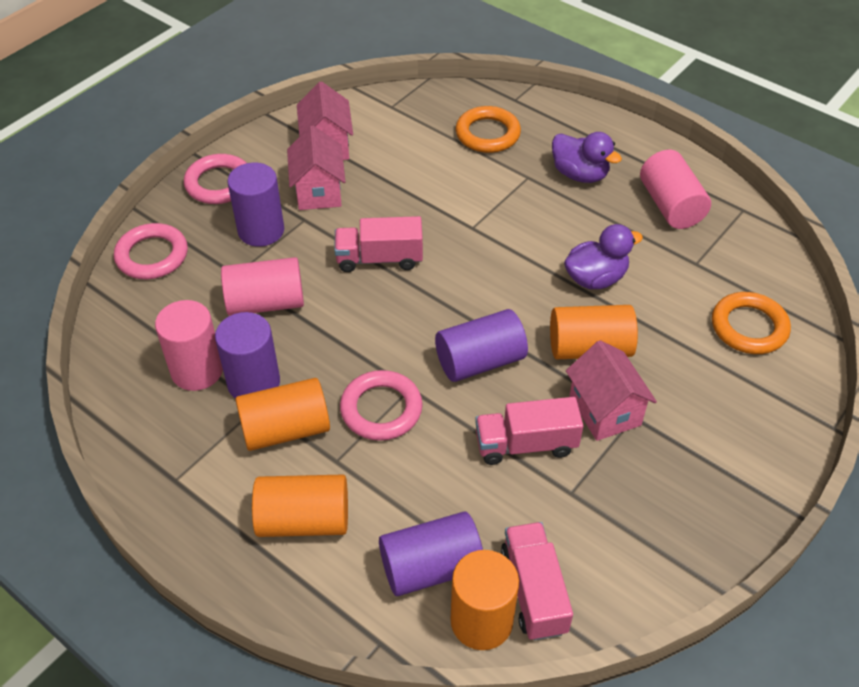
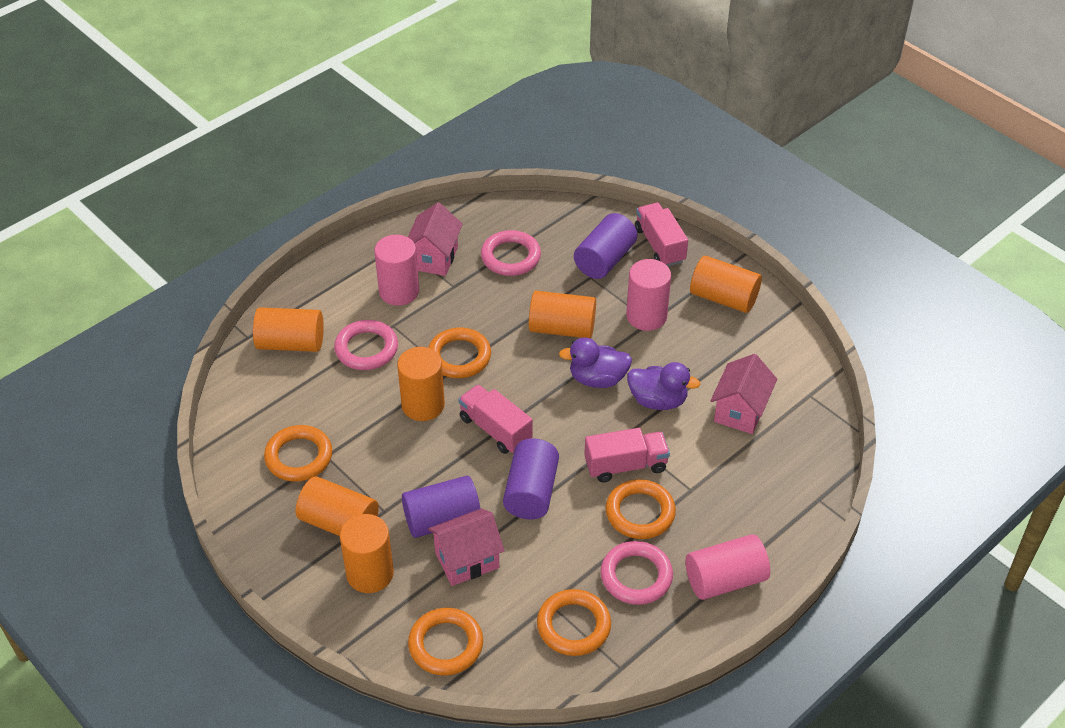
orange cylinder: 4 -> 6
orange ring: 2 -> 5
purple cylinder: 4 -> 3

